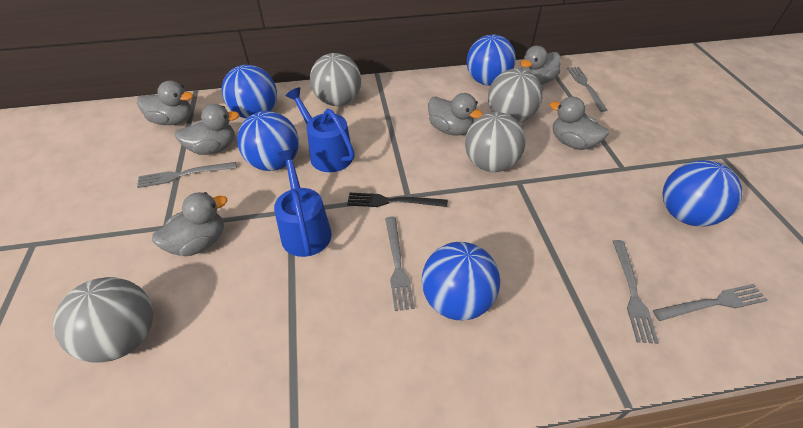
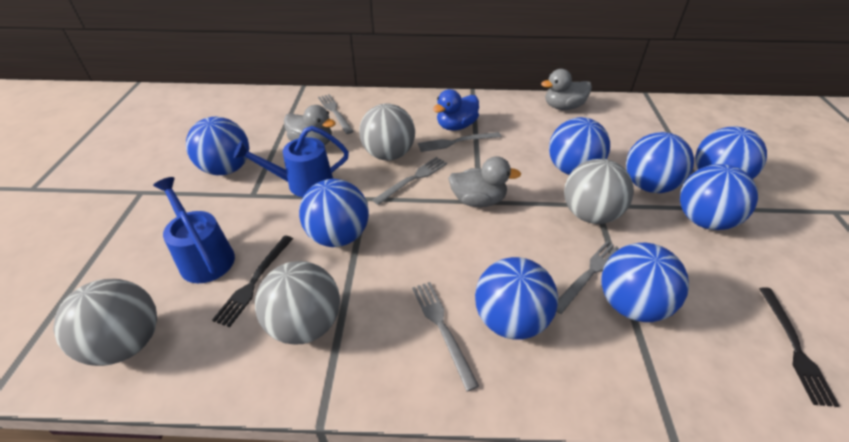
black fork: 1 -> 2
blue ball: 5 -> 8
blue duck: 0 -> 1
grey duck: 6 -> 3

